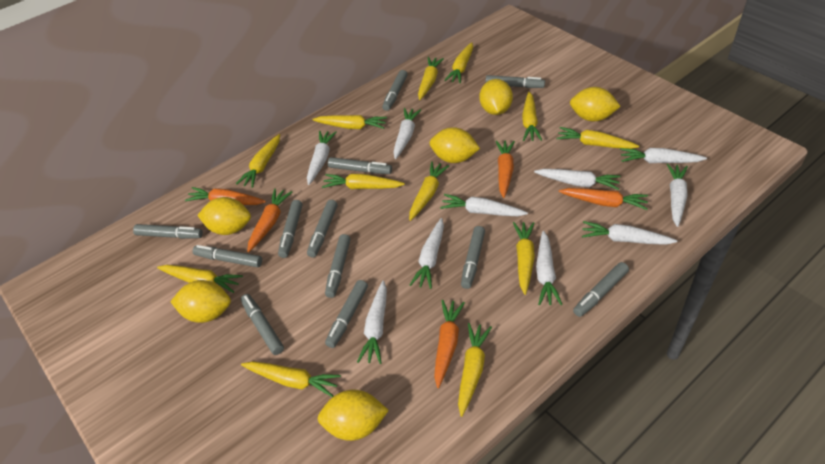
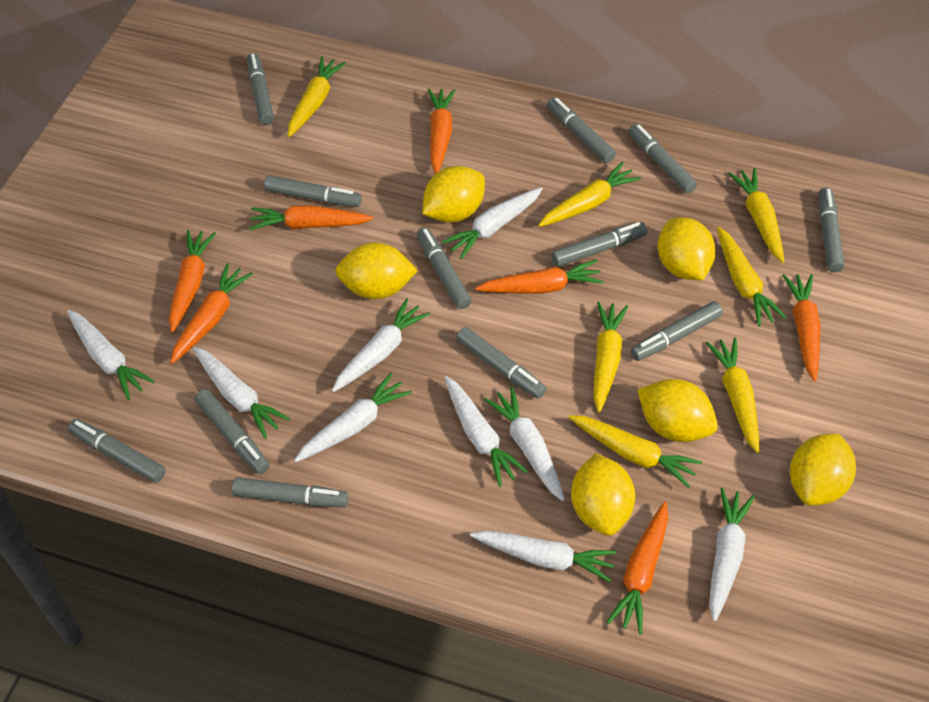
orange carrot: 5 -> 7
white carrot: 10 -> 9
yellow carrot: 12 -> 7

